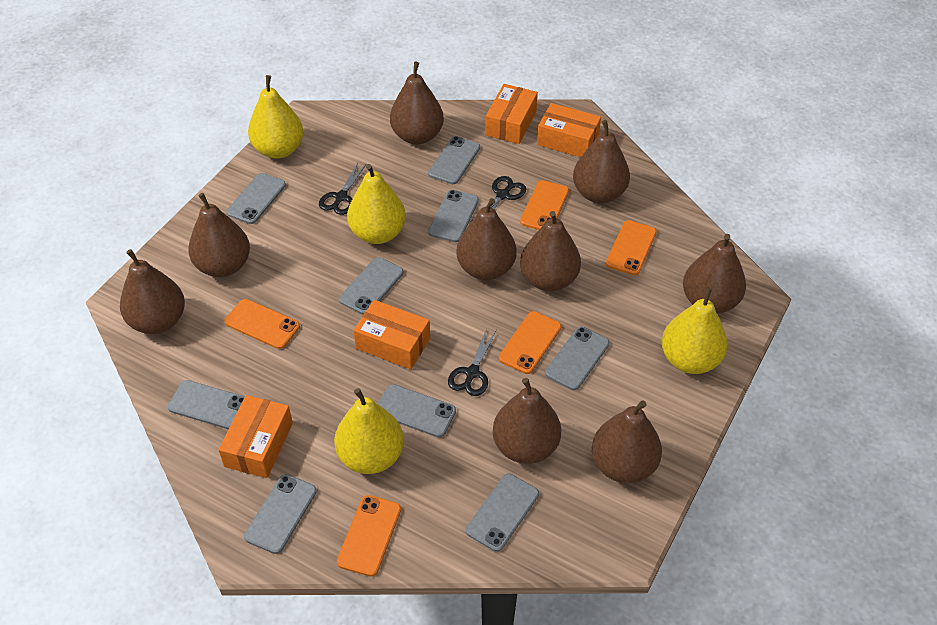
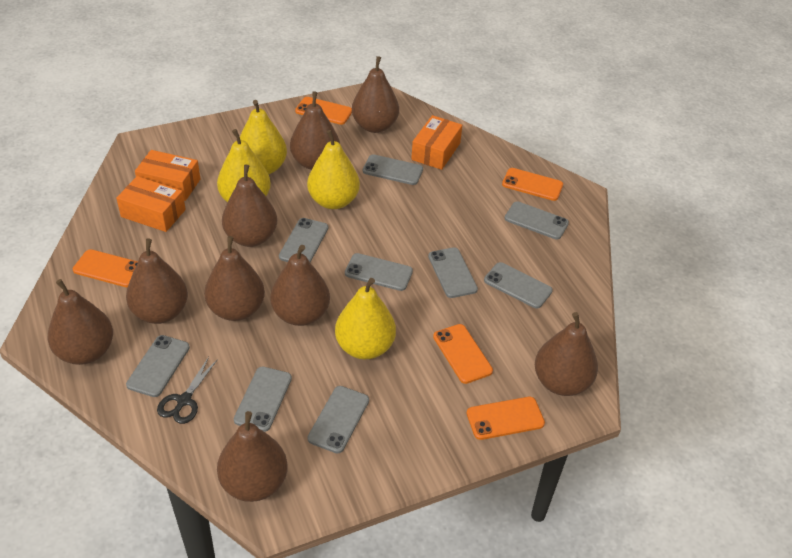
black scissors: 3 -> 1
orange box: 4 -> 3

